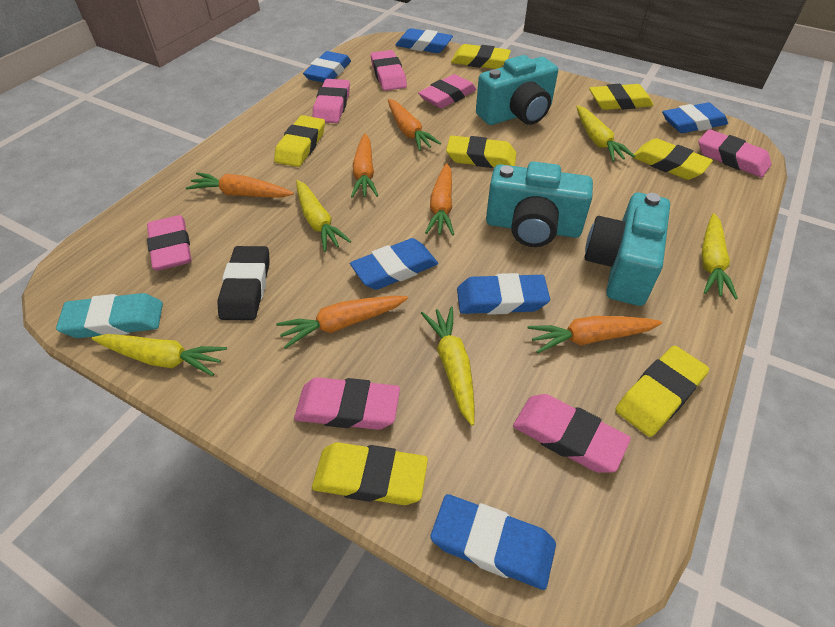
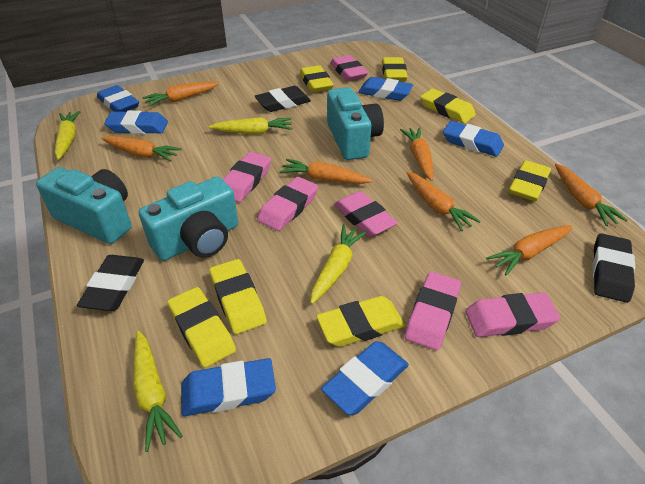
black eraser: 1 -> 3
orange carrot: 6 -> 7
pink eraser: 7 -> 6
turquoise eraser: 1 -> 0
yellow carrot: 5 -> 4

